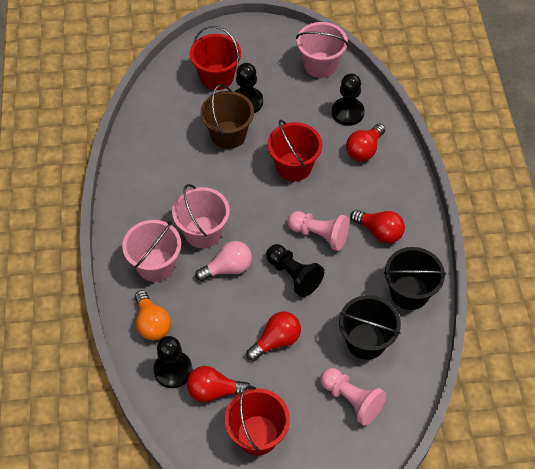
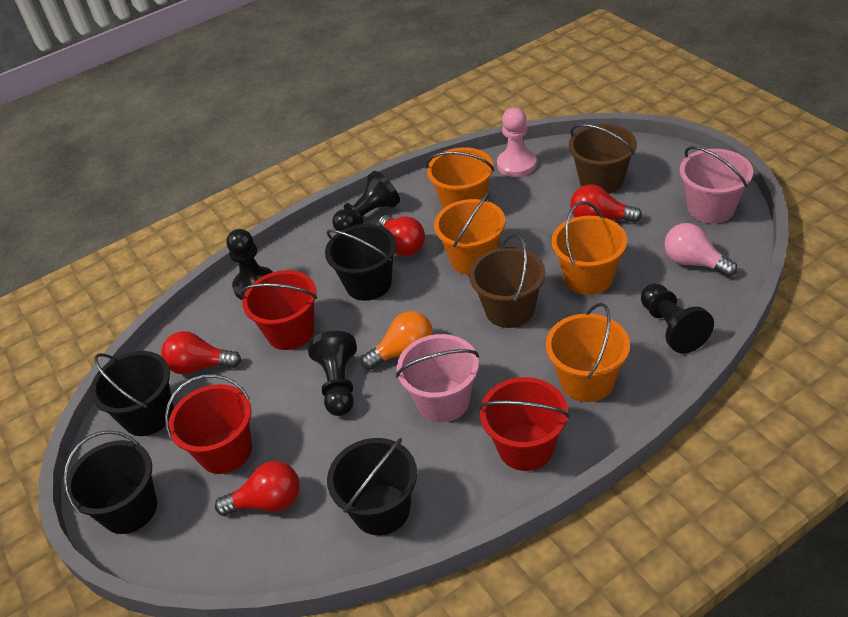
black bucket: 2 -> 4
brown bucket: 1 -> 2
orange bucket: 0 -> 4
pink bucket: 3 -> 2
pink pawn: 2 -> 1

